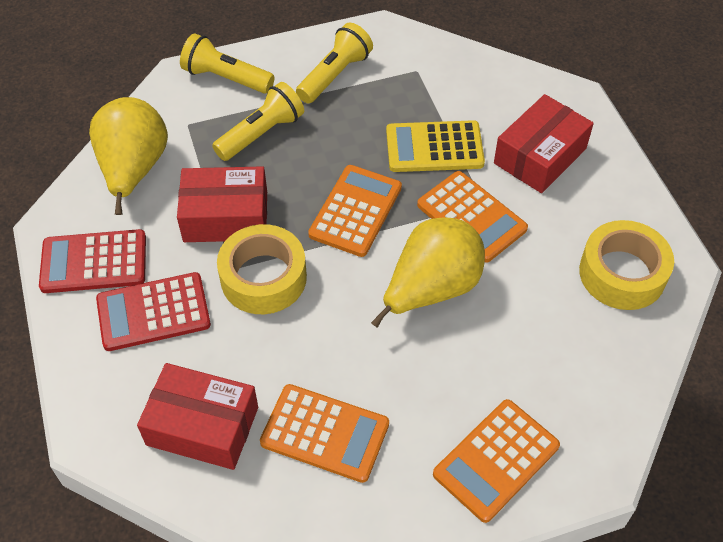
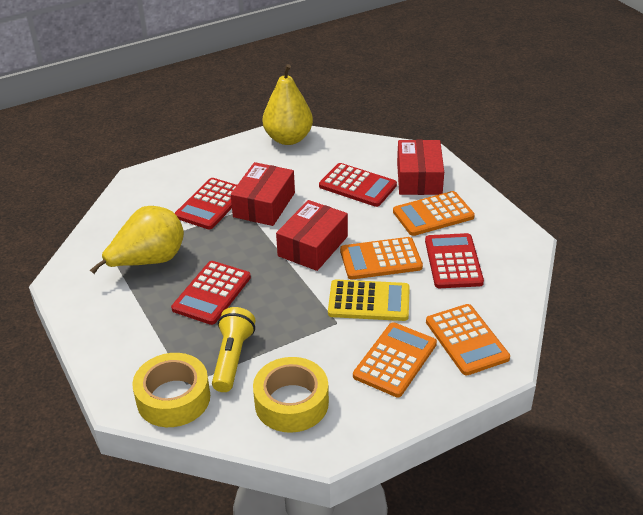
red calculator: 2 -> 4
yellow flashlight: 3 -> 1

